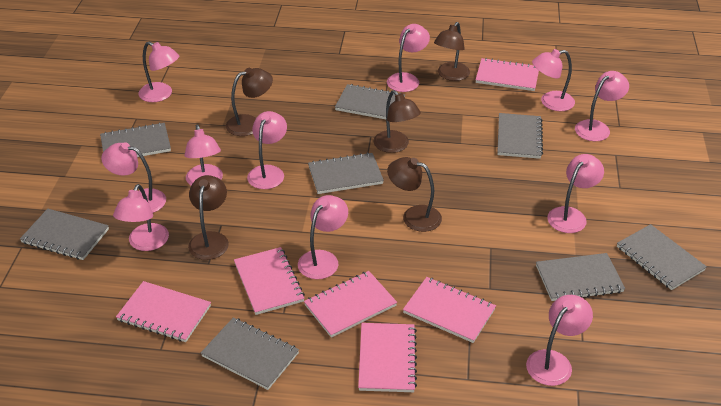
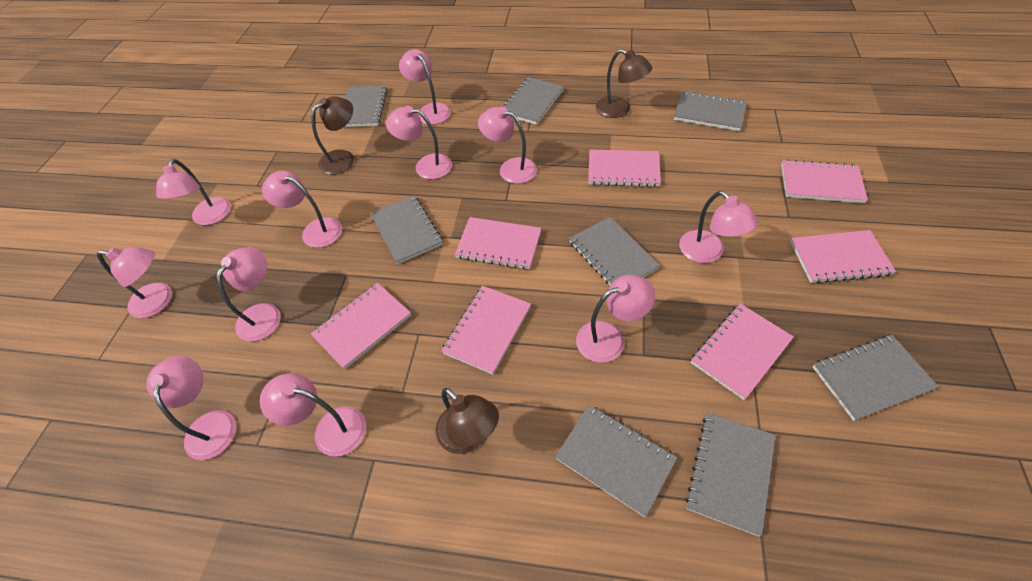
brown lamp: 5 -> 3
pink notebook: 6 -> 7

